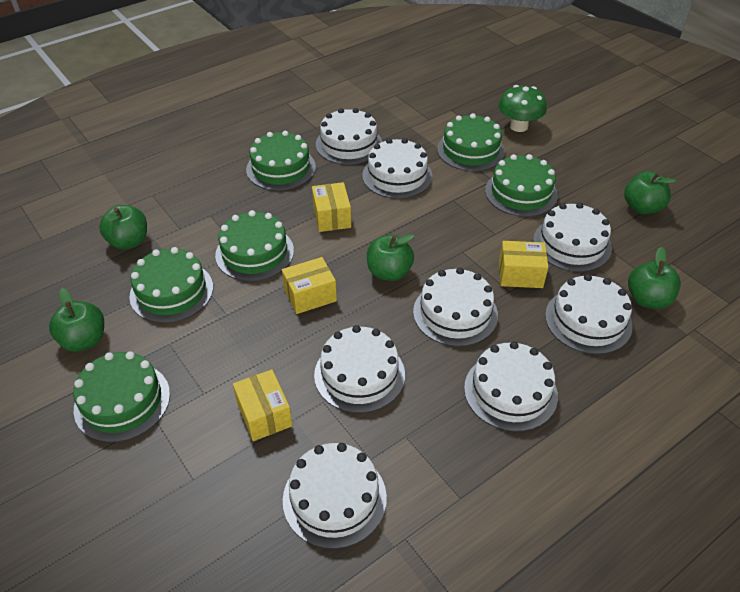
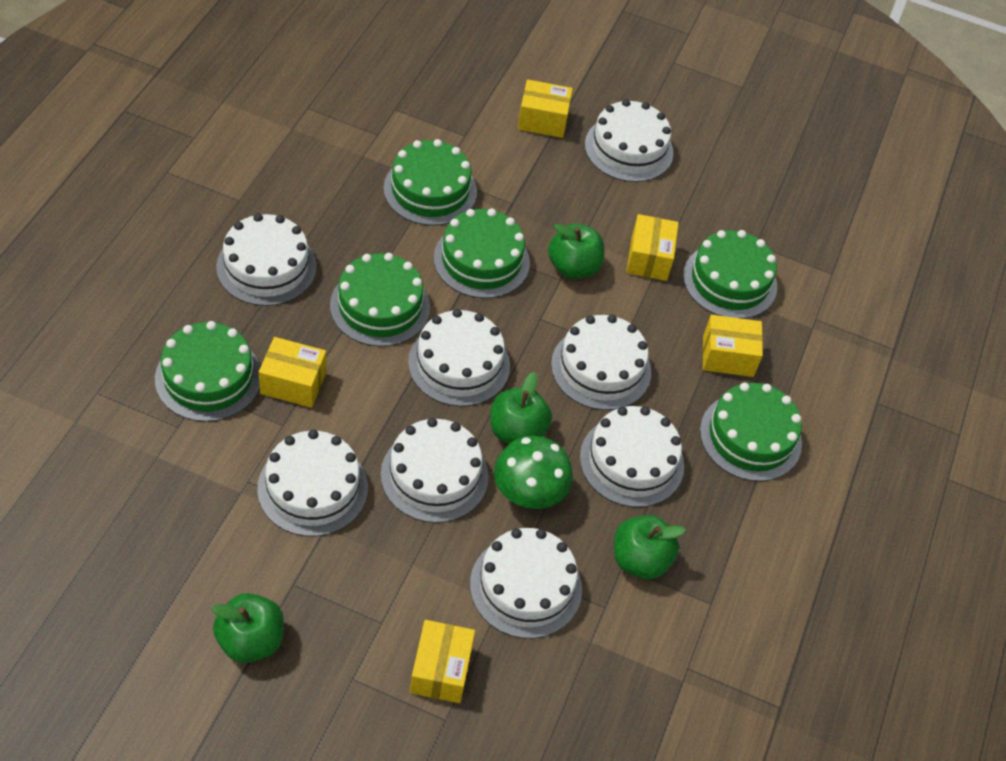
green apple: 5 -> 4
yellow box: 4 -> 5

